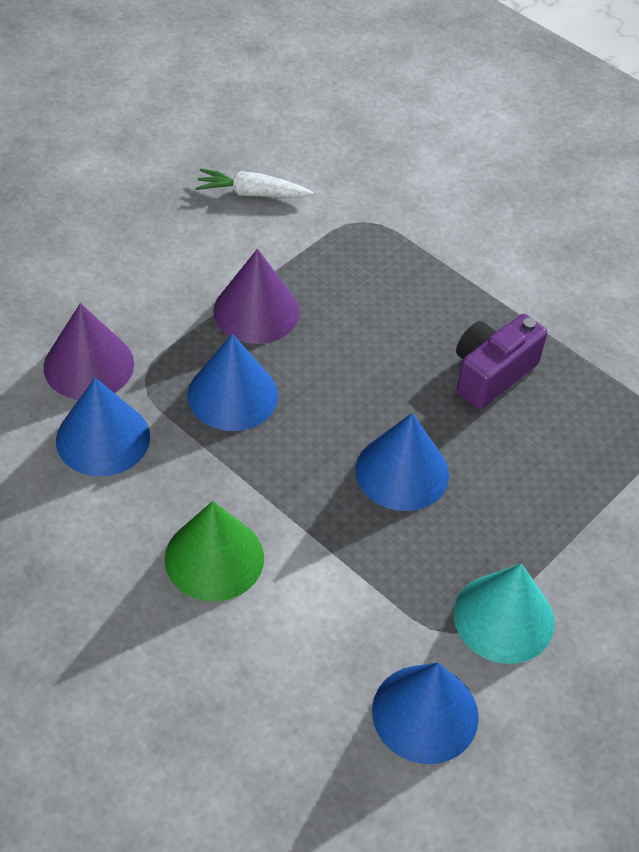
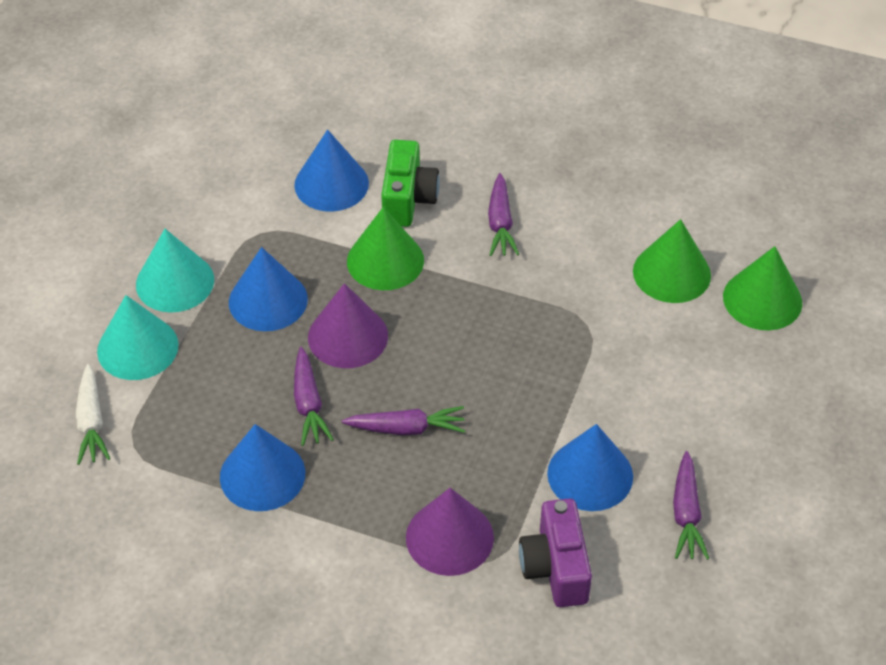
green camera: 0 -> 1
green cone: 1 -> 3
purple carrot: 0 -> 4
turquoise cone: 1 -> 2

